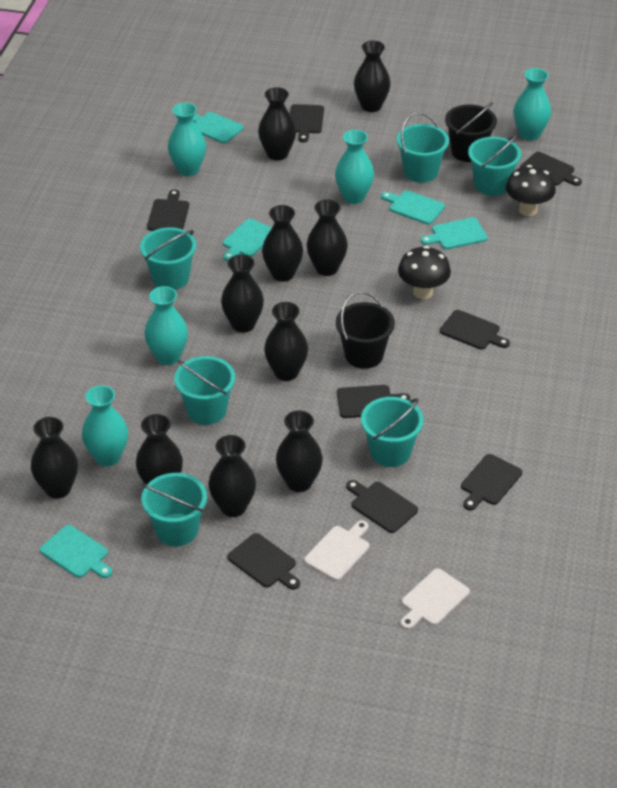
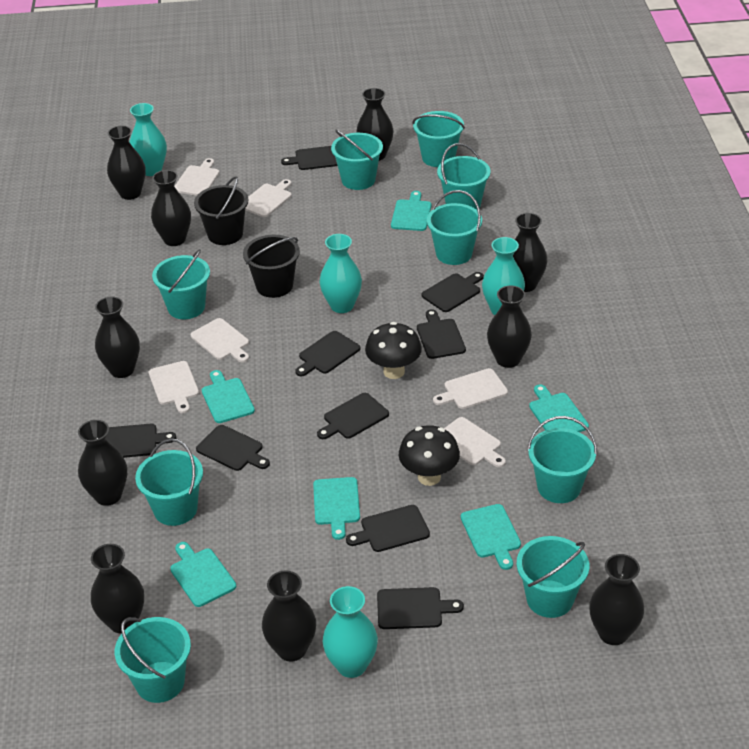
black cutting board: 8 -> 9
turquoise bucket: 6 -> 9
turquoise cutting board: 5 -> 6
turquoise vase: 5 -> 4
white cutting board: 2 -> 6

